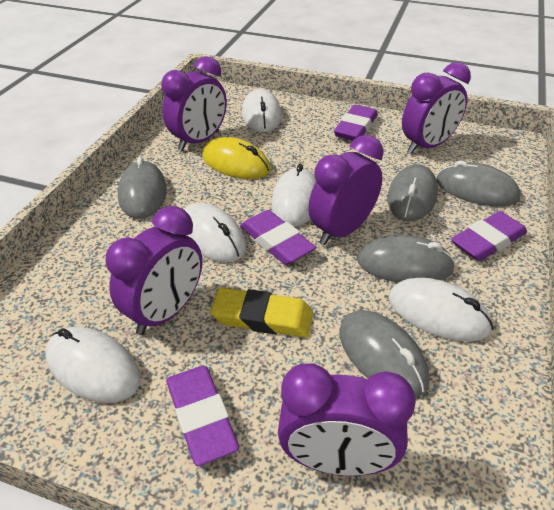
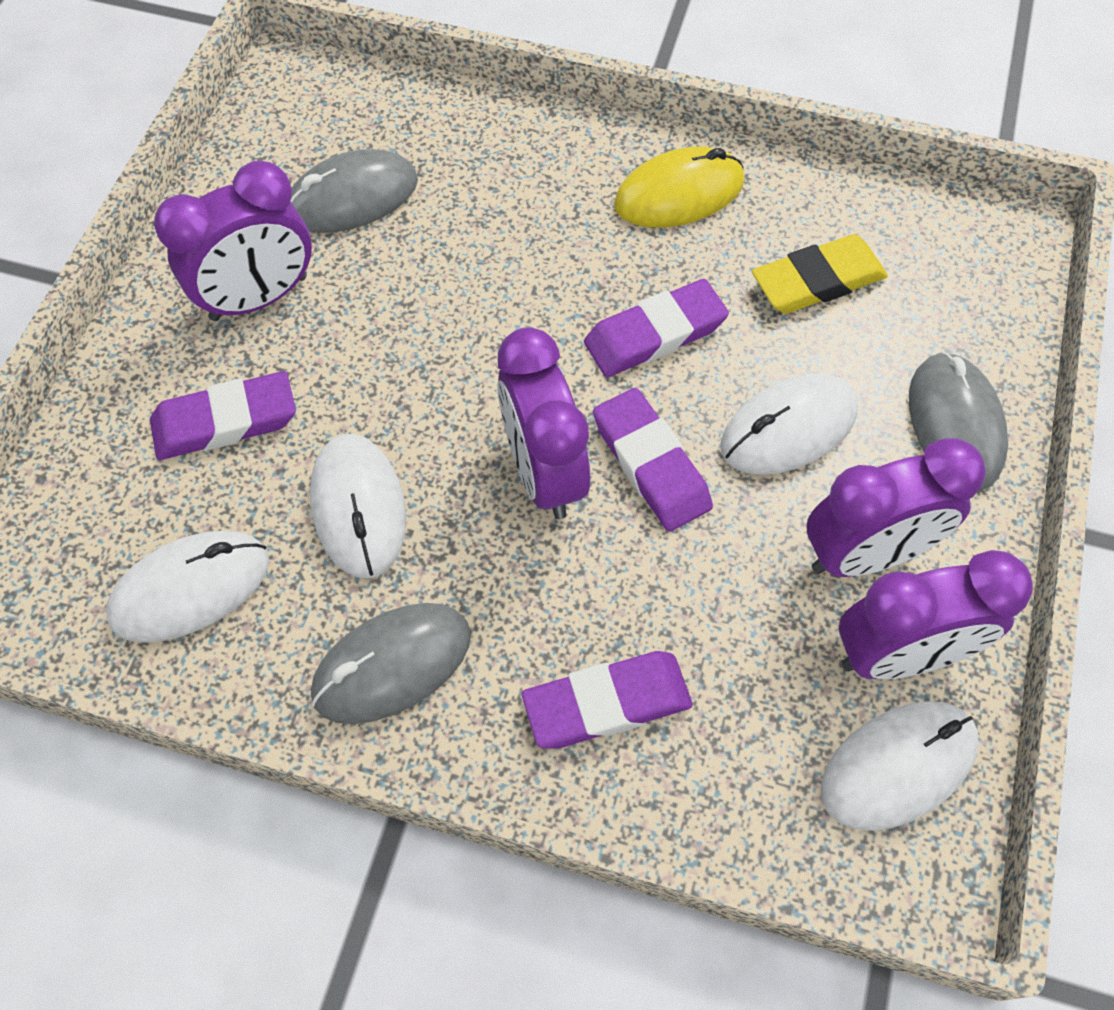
grey mouse: 5 -> 3
purple clock: 5 -> 4
white mouse: 5 -> 4

